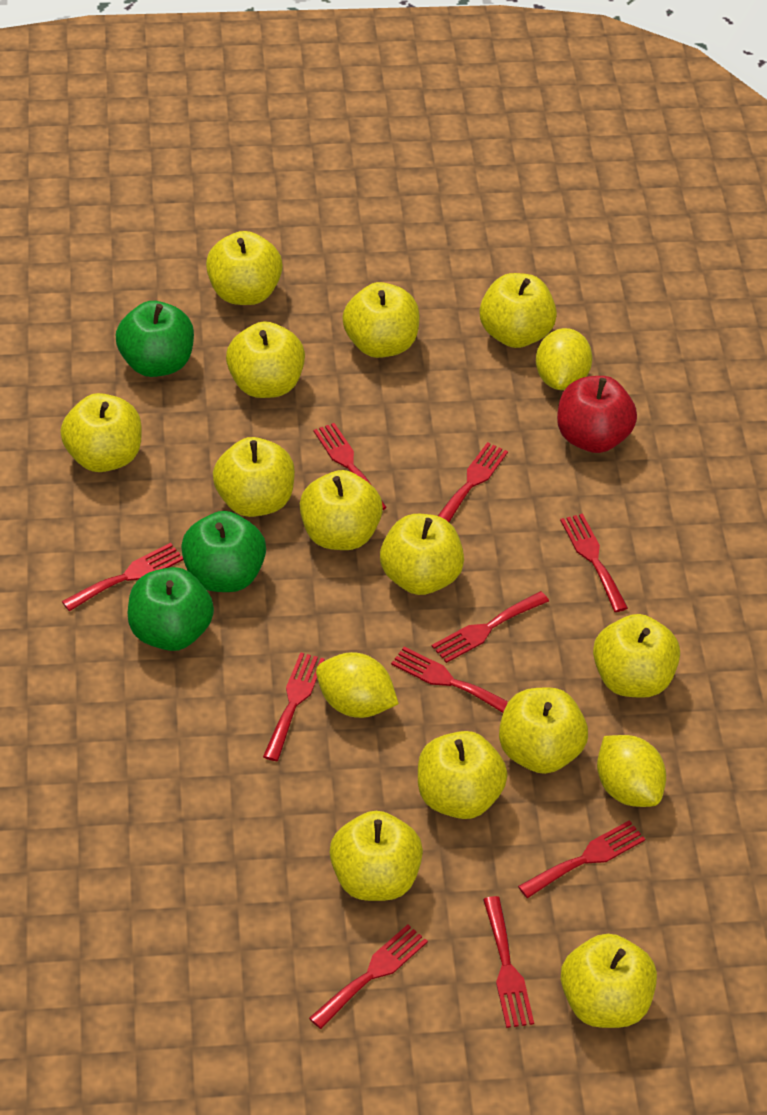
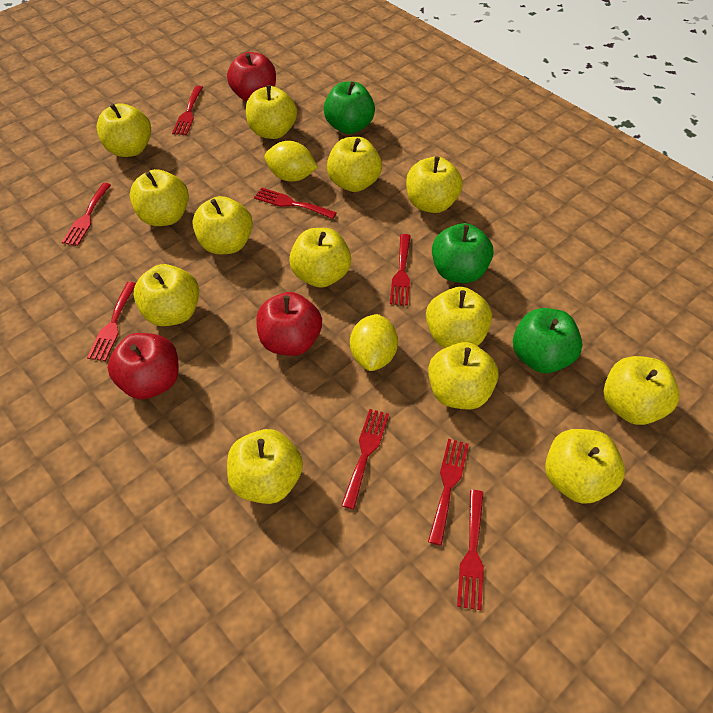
red apple: 1 -> 3
red fork: 10 -> 8
yellow lemon: 3 -> 2

